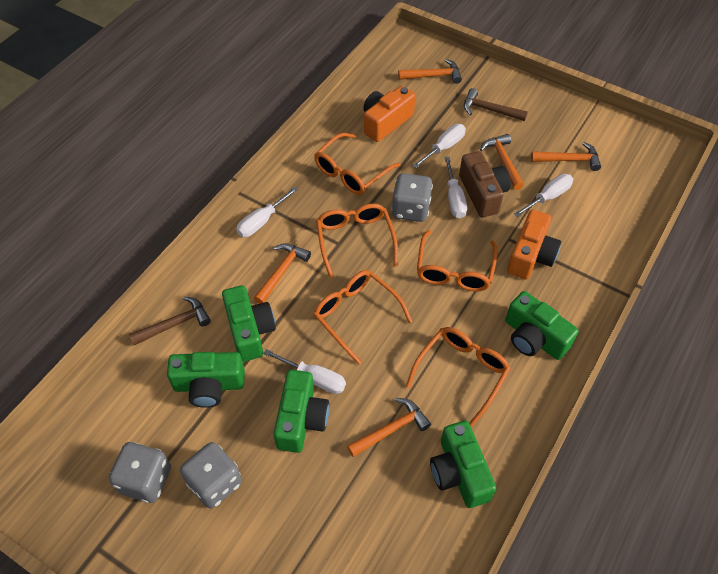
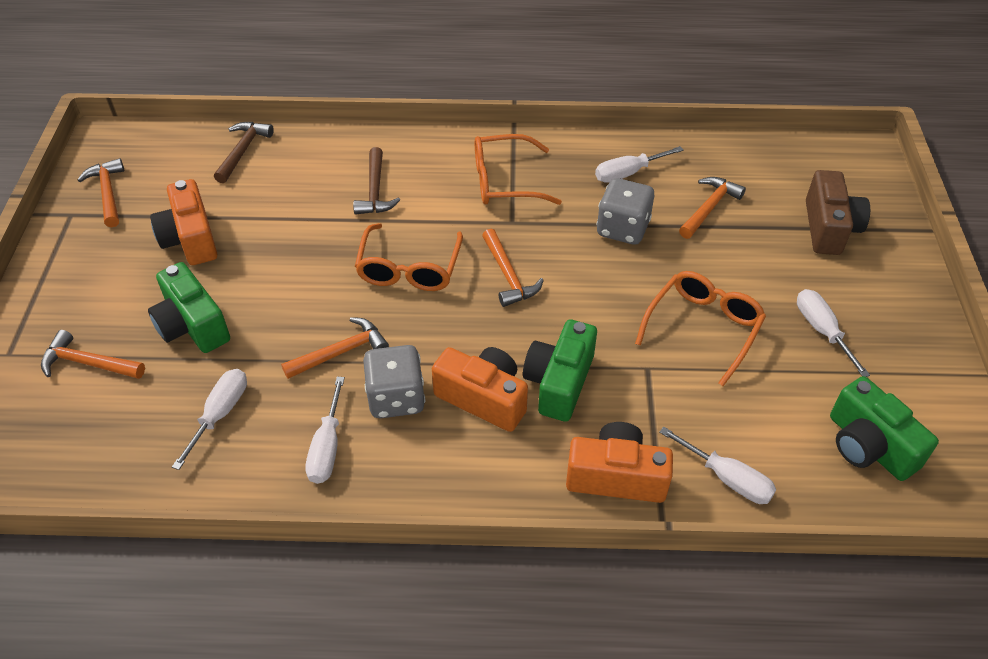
green camera: 5 -> 3
grey dice: 3 -> 2
orange camera: 2 -> 3
orange glasses: 5 -> 3

